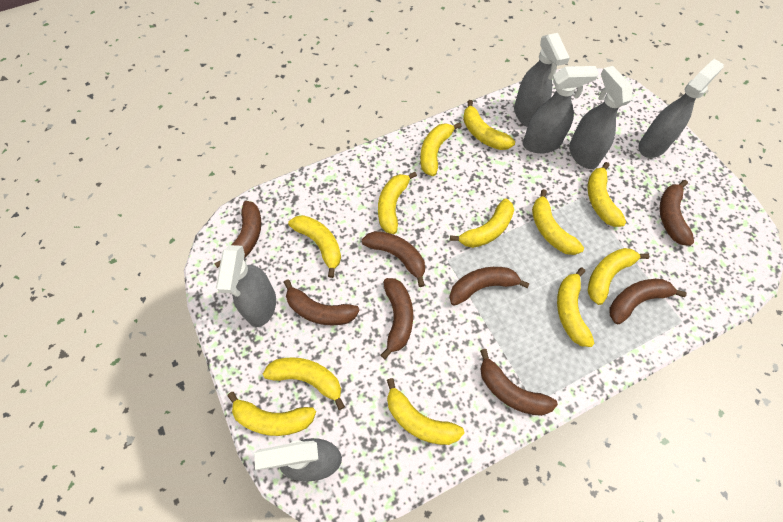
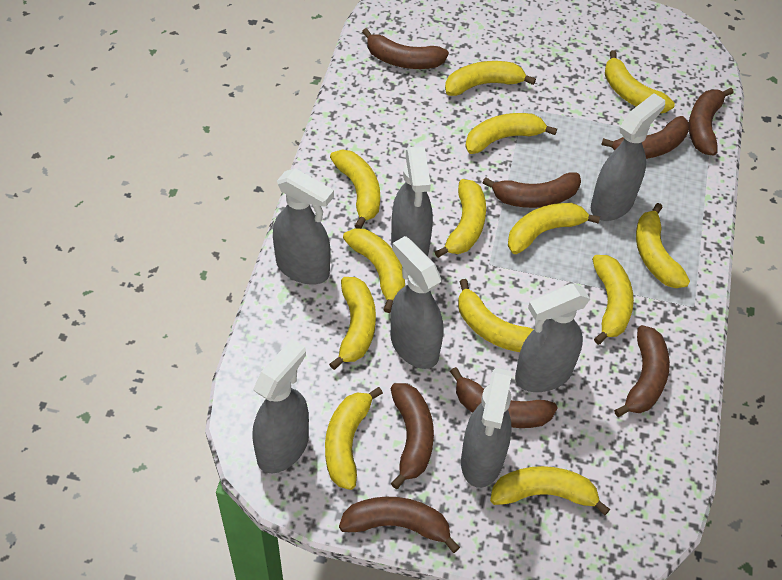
grey spray bottle: 6 -> 7
yellow banana: 12 -> 13

